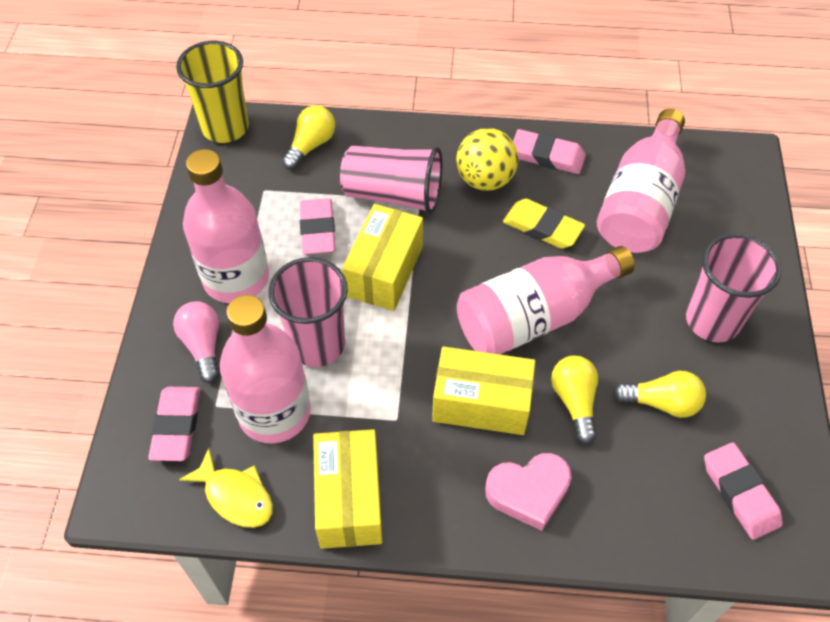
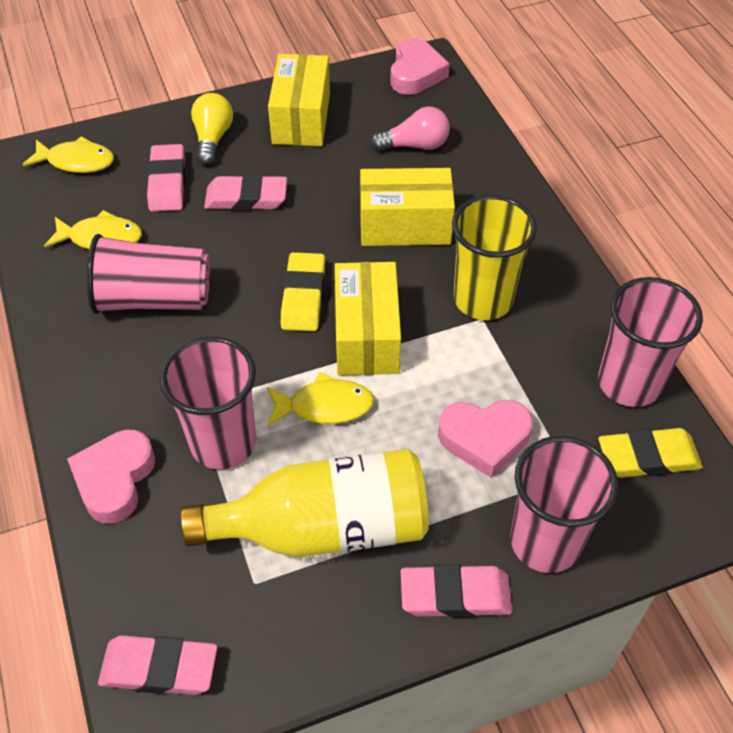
pink bottle: 4 -> 0
pink cup: 3 -> 4
pink heart: 1 -> 3
yellow ball: 1 -> 0
yellow bottle: 0 -> 1
yellow eraser: 1 -> 2
yellow fish: 1 -> 3
yellow light bulb: 3 -> 1

